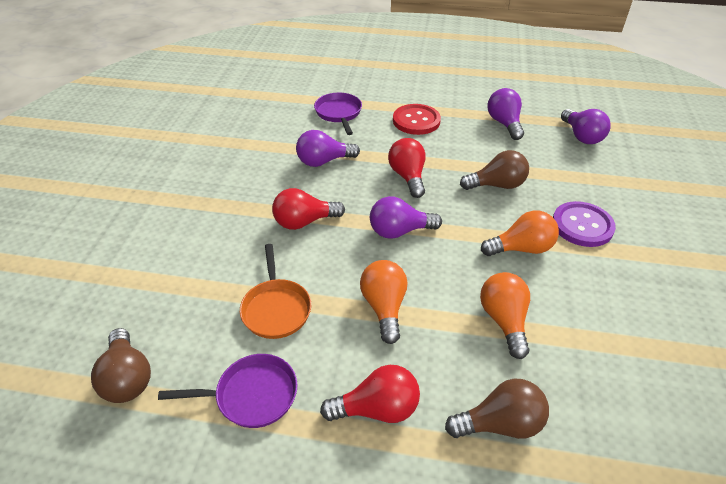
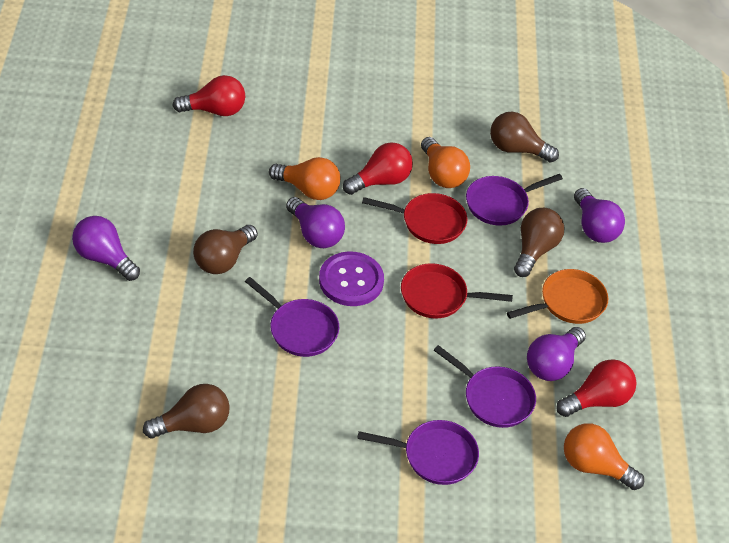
brown light bulb: 3 -> 4
purple pan: 2 -> 4
red button: 1 -> 0
red pan: 0 -> 2

